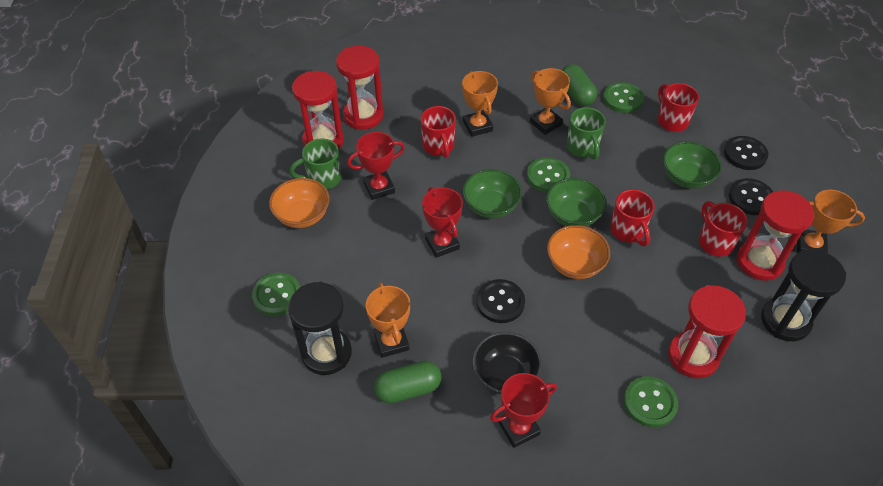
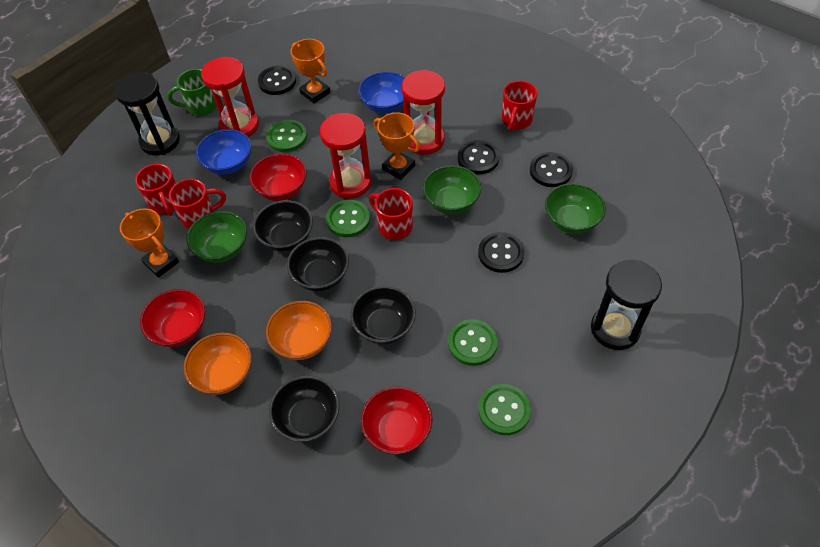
black bowl: 1 -> 4
black button: 3 -> 4
blue bowl: 0 -> 2
green capsule: 2 -> 0
green mug: 2 -> 1
orange trophy: 4 -> 3
red bowl: 0 -> 3
red hourglass: 4 -> 3
red trophy: 3 -> 0

